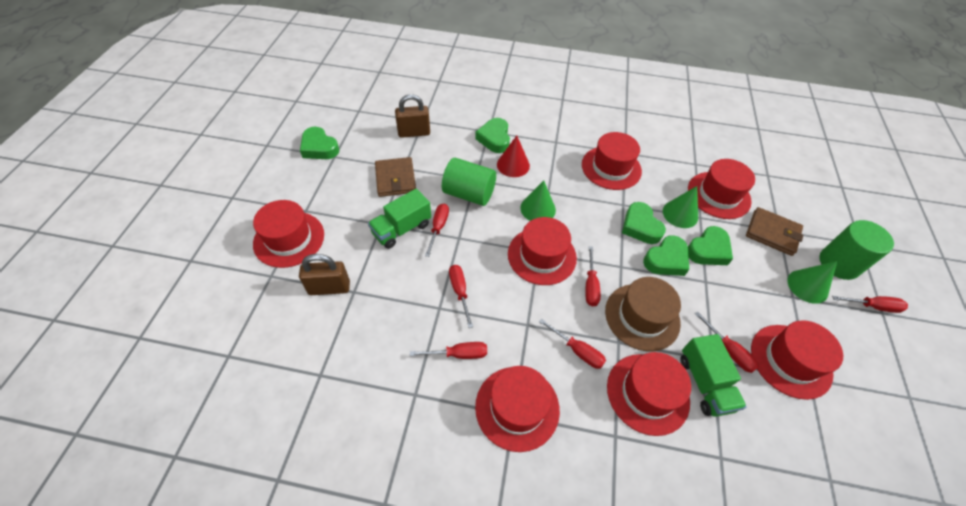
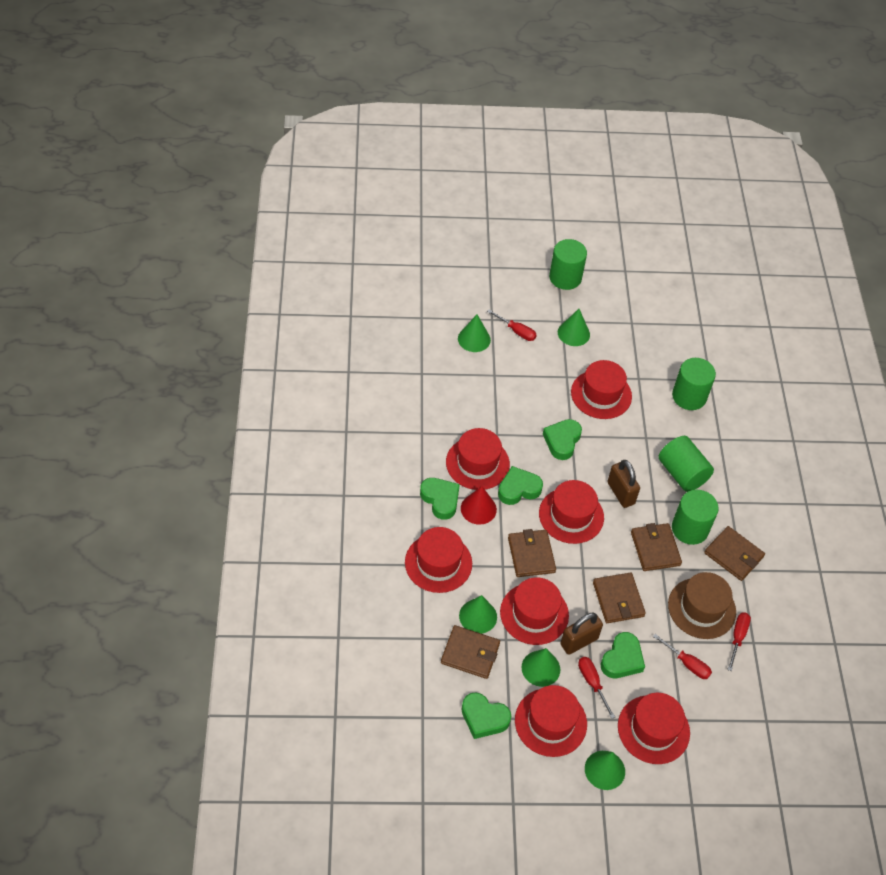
brown wallet: 2 -> 5
green cone: 3 -> 5
green cylinder: 2 -> 4
green truck: 2 -> 0
red screwdriver: 7 -> 4

